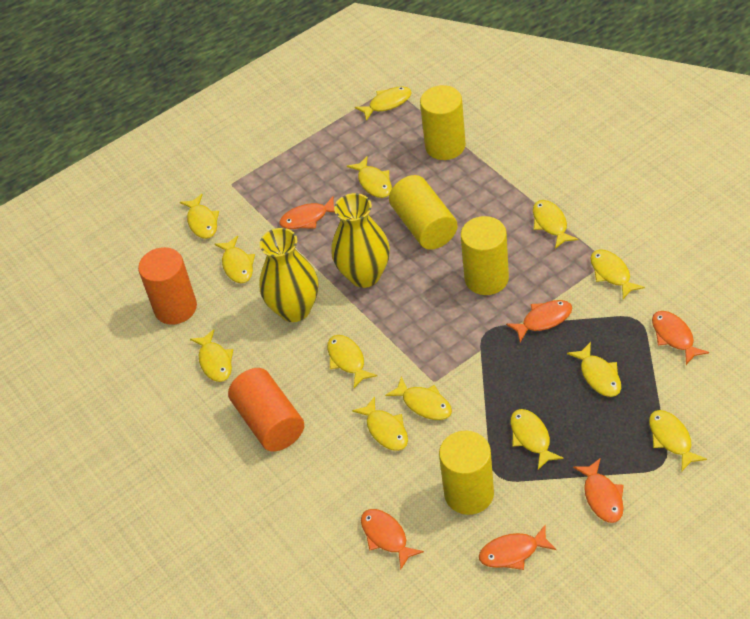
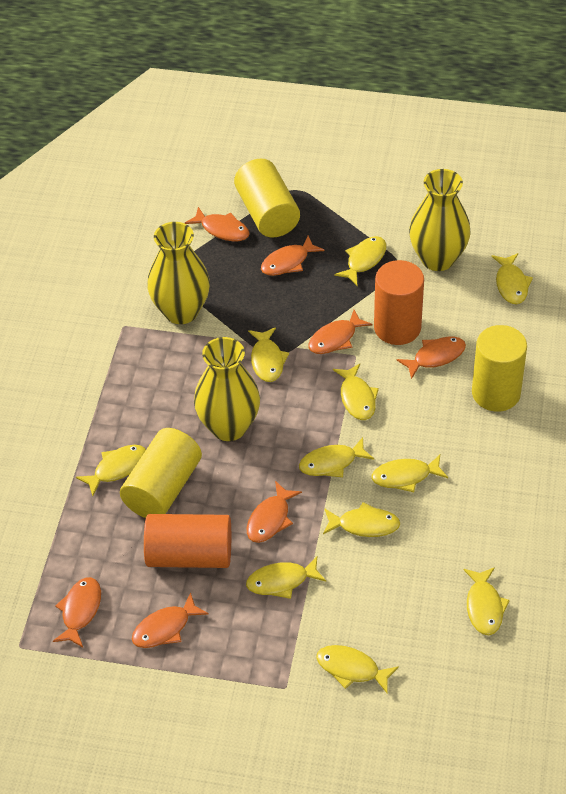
orange fish: 6 -> 7
yellow cylinder: 4 -> 3
yellow fish: 13 -> 11
yellow vase: 2 -> 3

